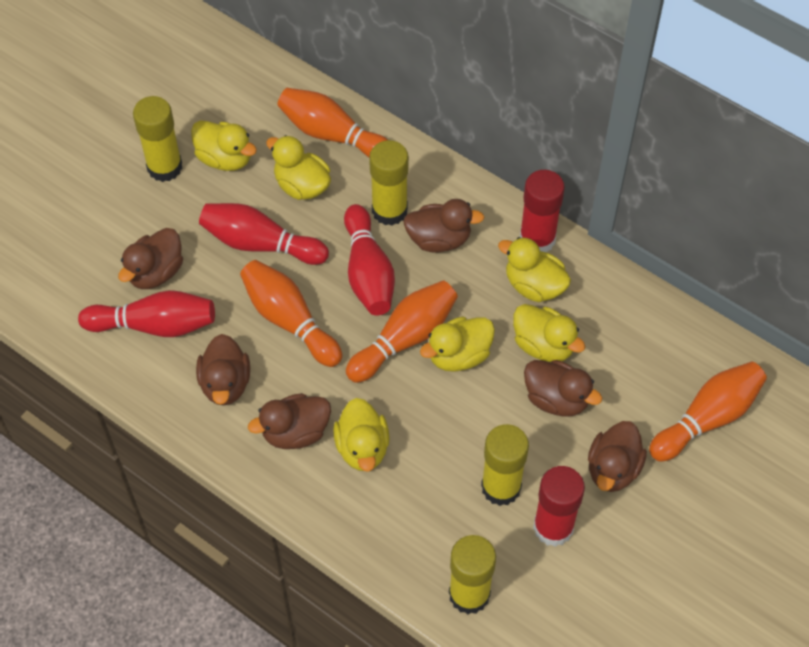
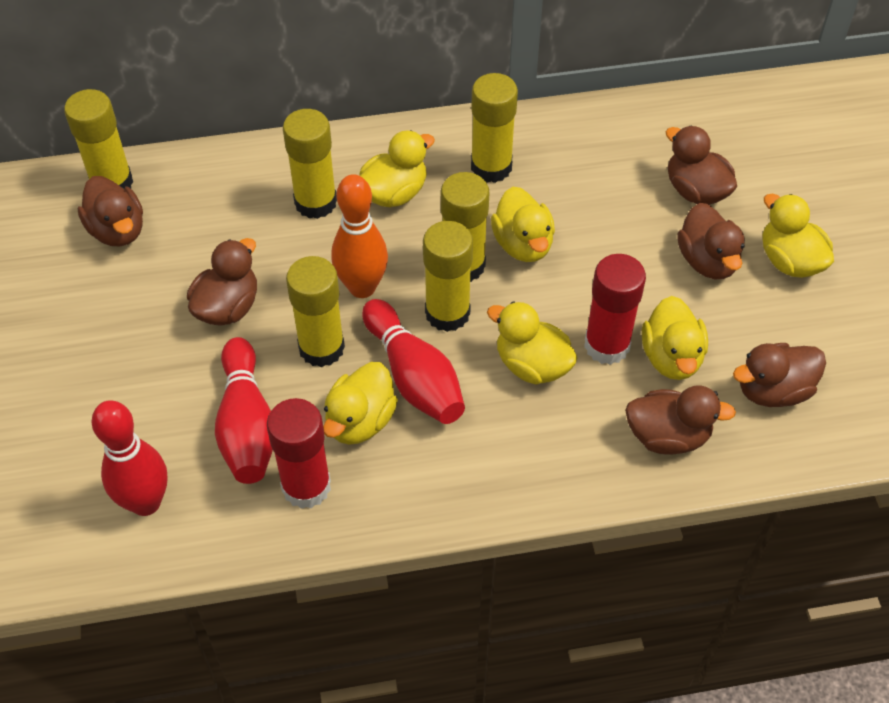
orange bowling pin: 4 -> 1
yellow glue stick: 4 -> 6

